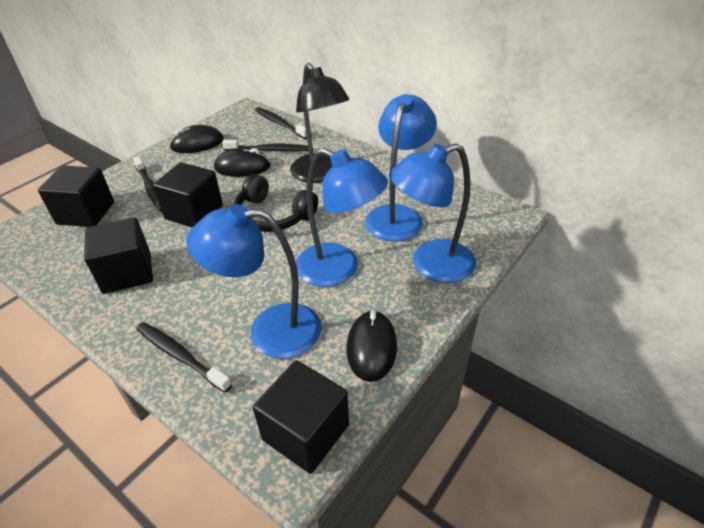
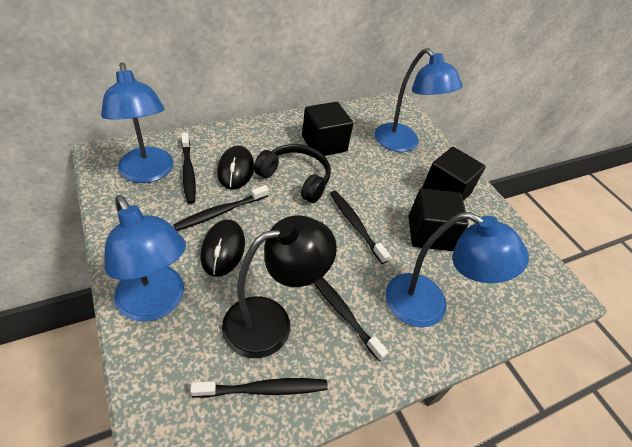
black cube: 4 -> 3
black mouse: 3 -> 2
black toothbrush: 4 -> 5

